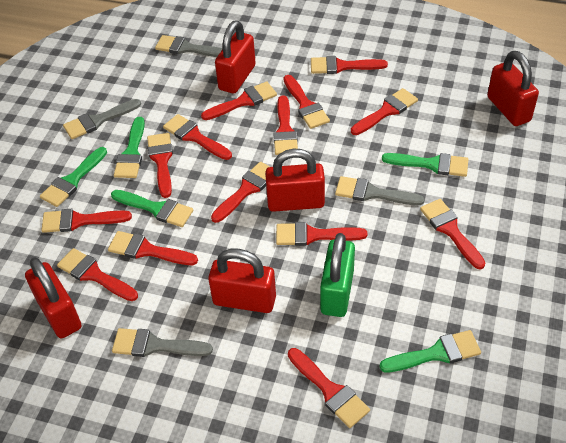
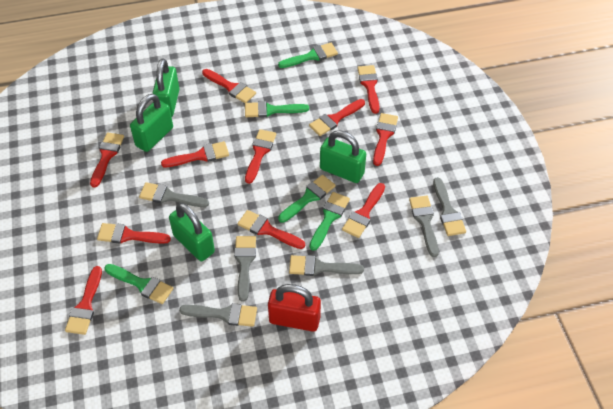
green padlock: 1 -> 4
grey brush: 4 -> 6
red brush: 14 -> 11
red padlock: 5 -> 1

